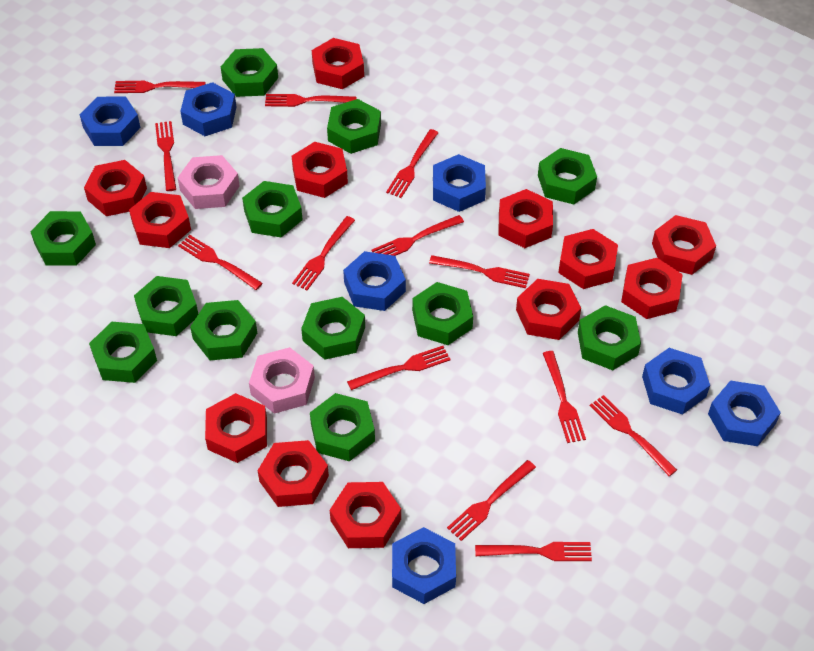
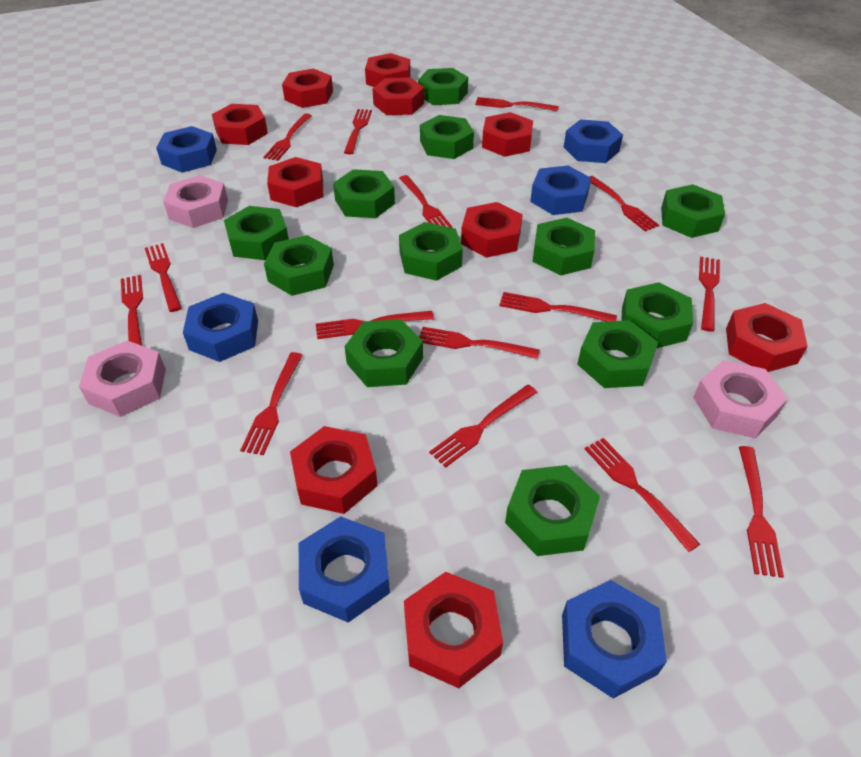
blue nut: 7 -> 6
pink nut: 2 -> 3
red fork: 13 -> 15
red nut: 12 -> 10

